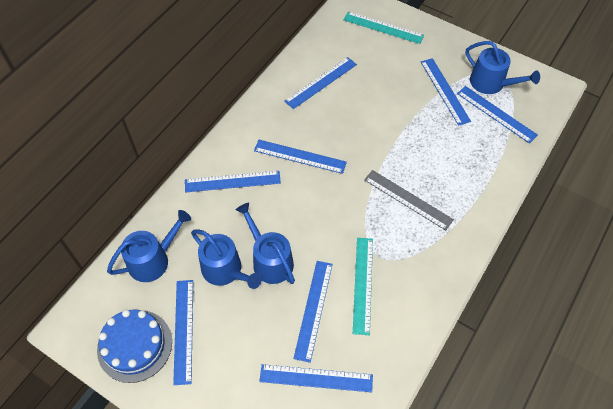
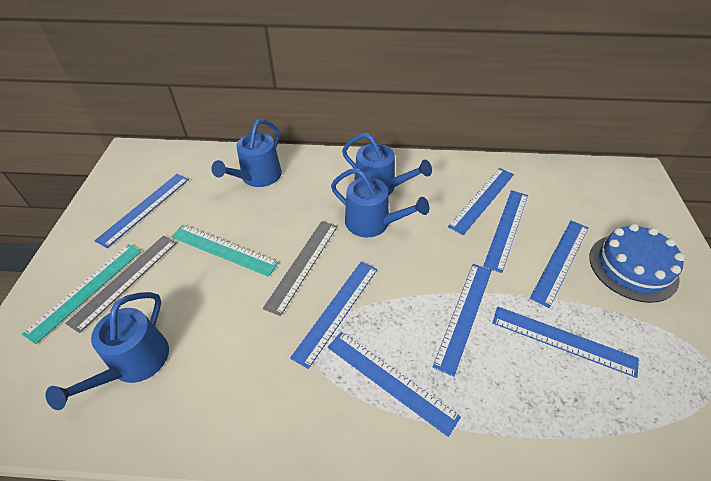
grey ruler: 1 -> 2

